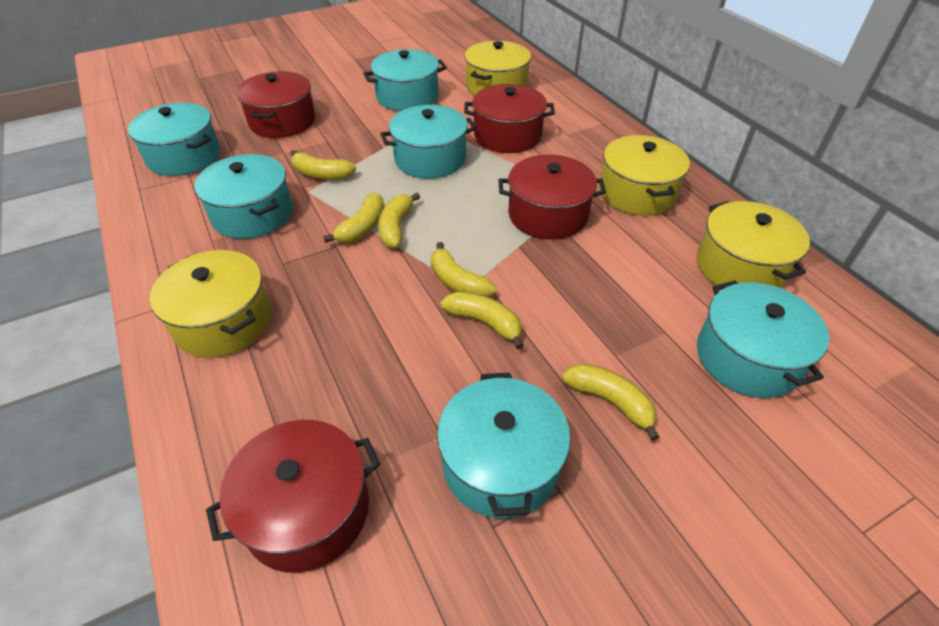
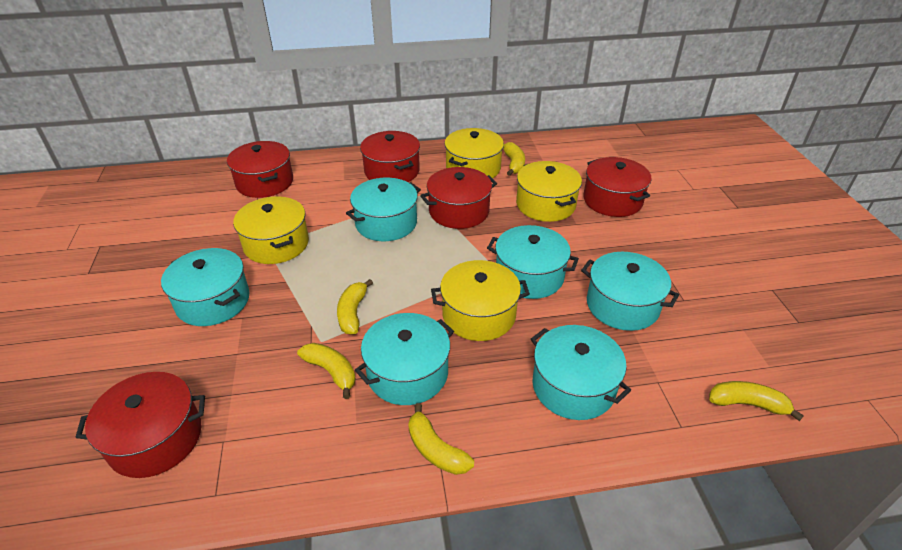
red pot: 4 -> 5
yellow banana: 6 -> 5

